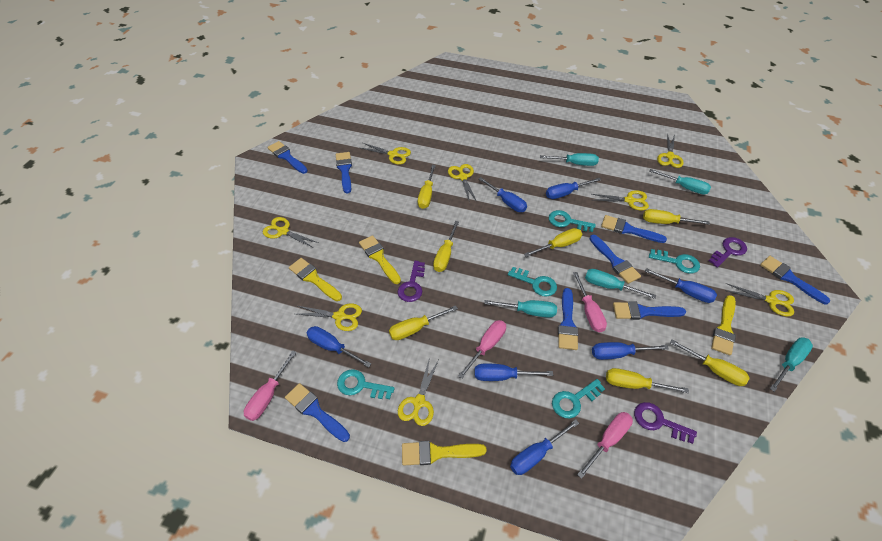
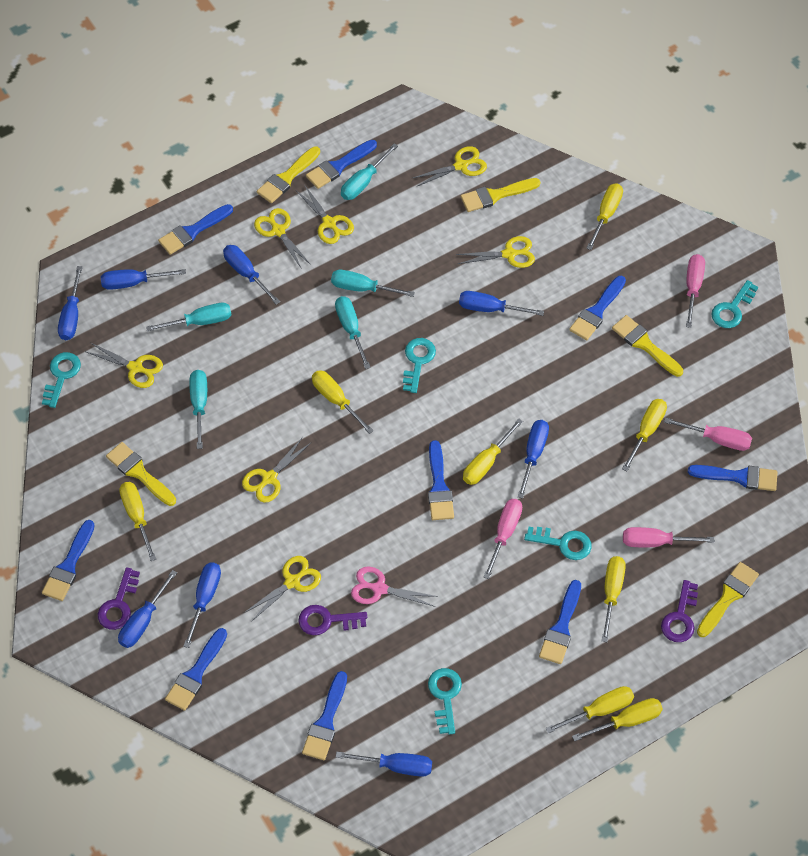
blue brush: 8 -> 9
blue screwdriver: 7 -> 8
pink scissors: 0 -> 1
yellow brush: 4 -> 5
yellow scissors: 8 -> 7
yellow screwdriver: 7 -> 8

